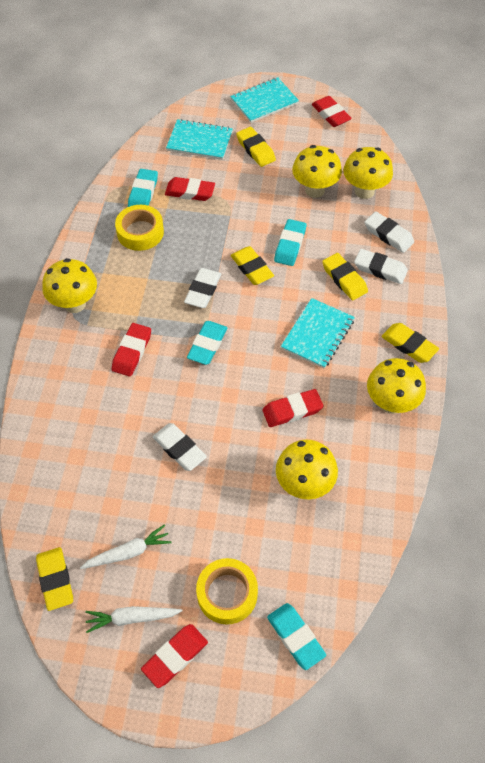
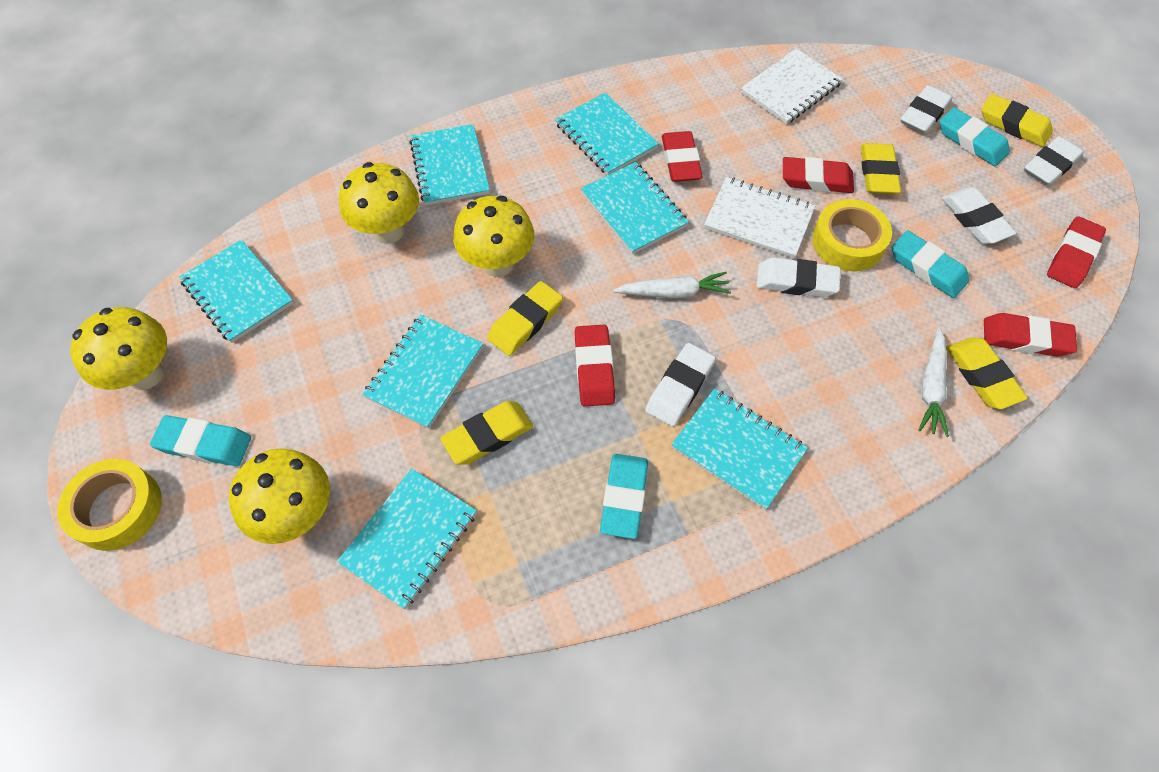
turquoise notebook: 3 -> 7
white eraser: 4 -> 5
white notebook: 0 -> 2
yellow mushroom: 5 -> 4

